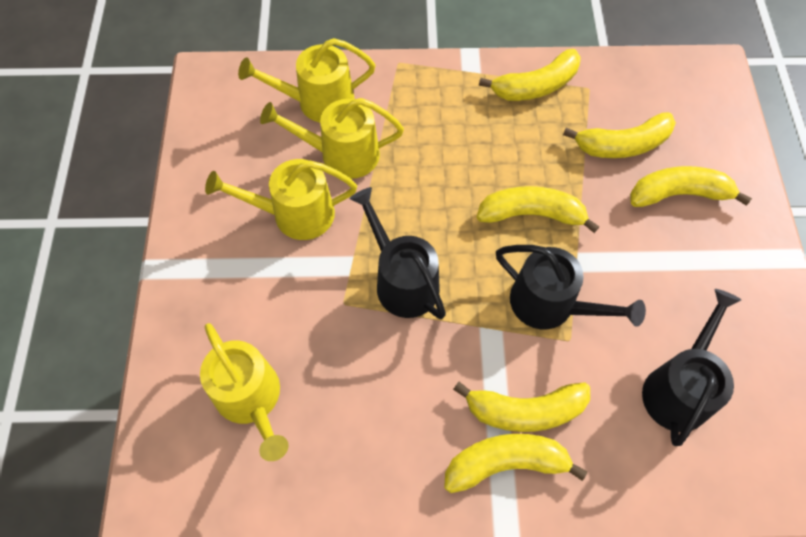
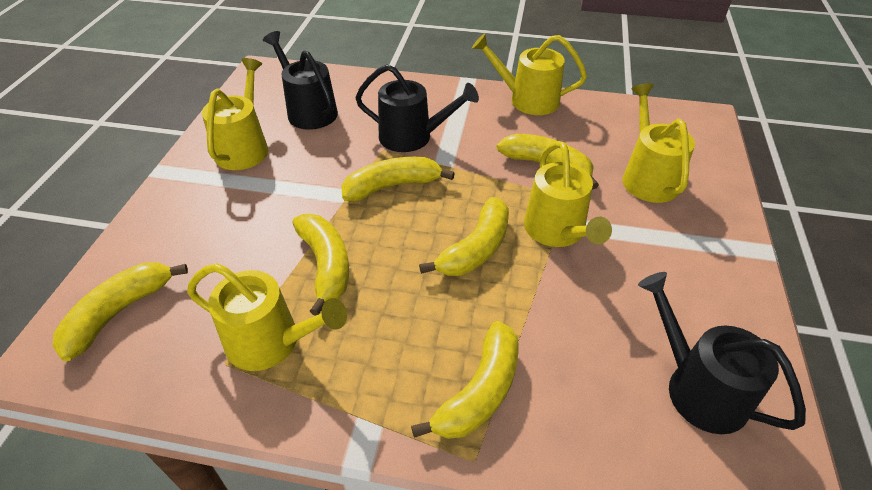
yellow watering can: 4 -> 5

